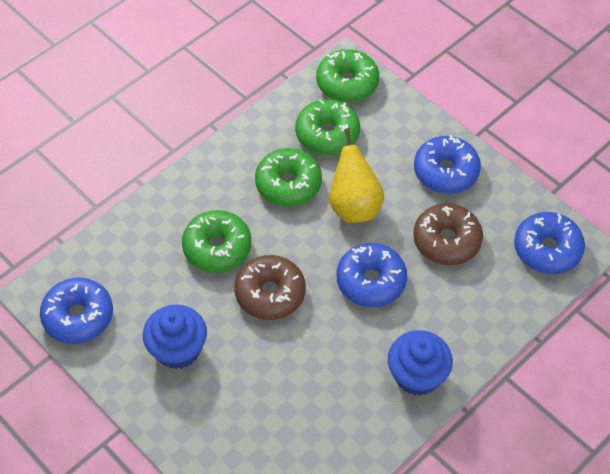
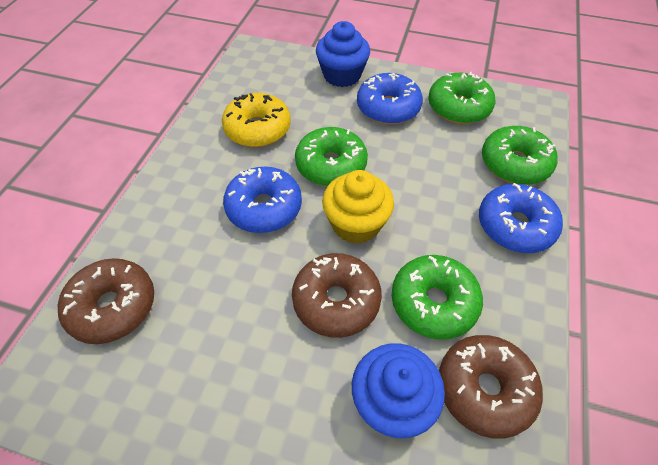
blue donut: 4 -> 3
brown donut: 2 -> 3
yellow cupcake: 0 -> 1
yellow donut: 0 -> 1
yellow pear: 1 -> 0

